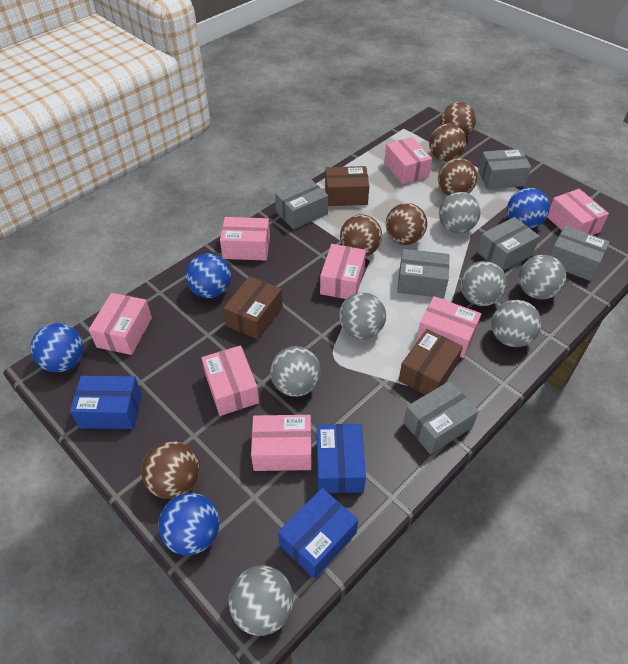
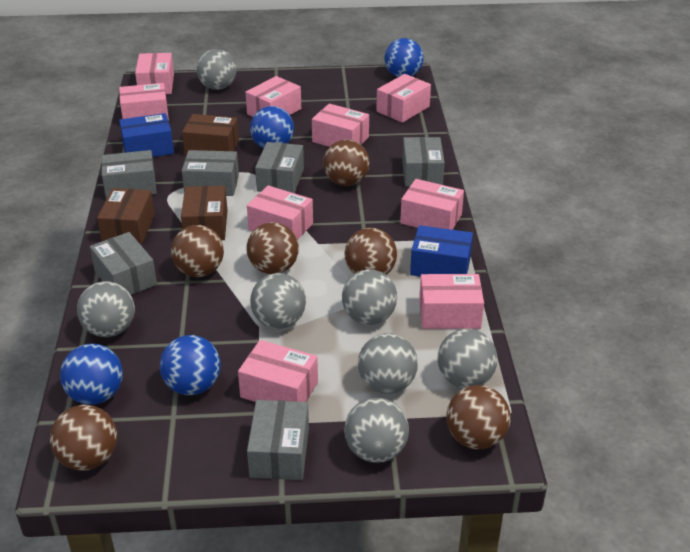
blue box: 3 -> 2
pink box: 8 -> 9

